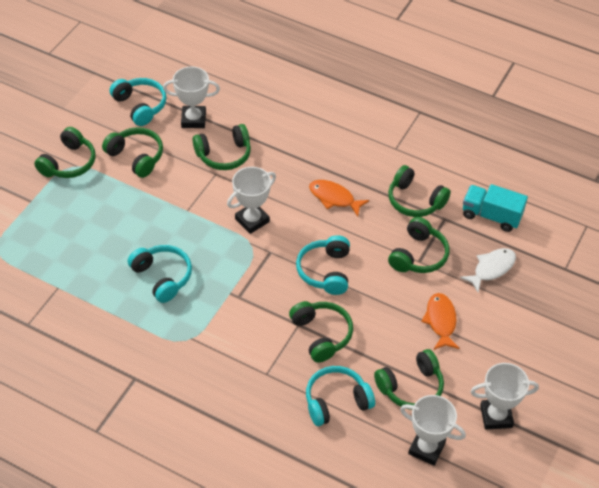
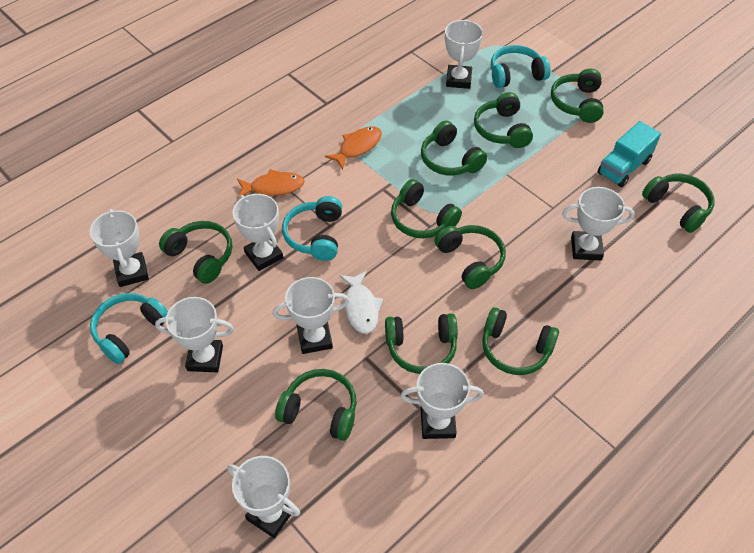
green headphones: 7 -> 10
turquoise headphones: 4 -> 3
white trophy: 4 -> 8

